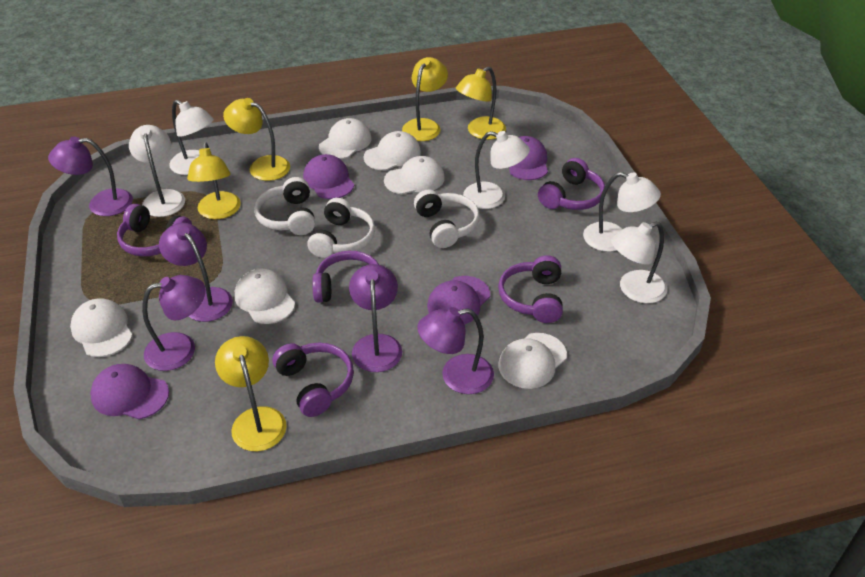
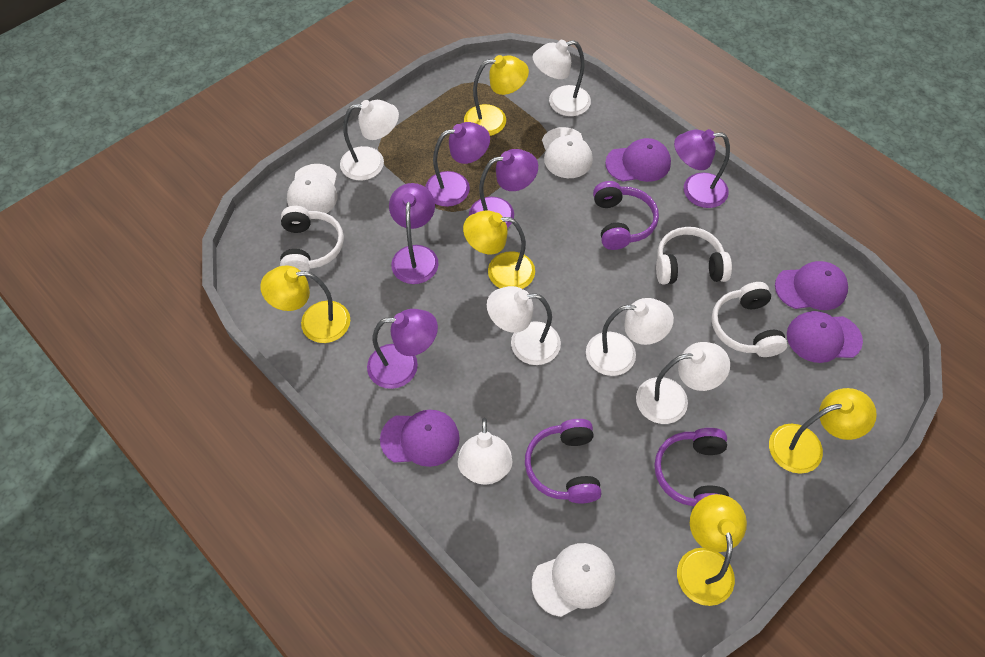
purple headphones: 5 -> 3
white cap: 6 -> 3
white lamp: 5 -> 6

